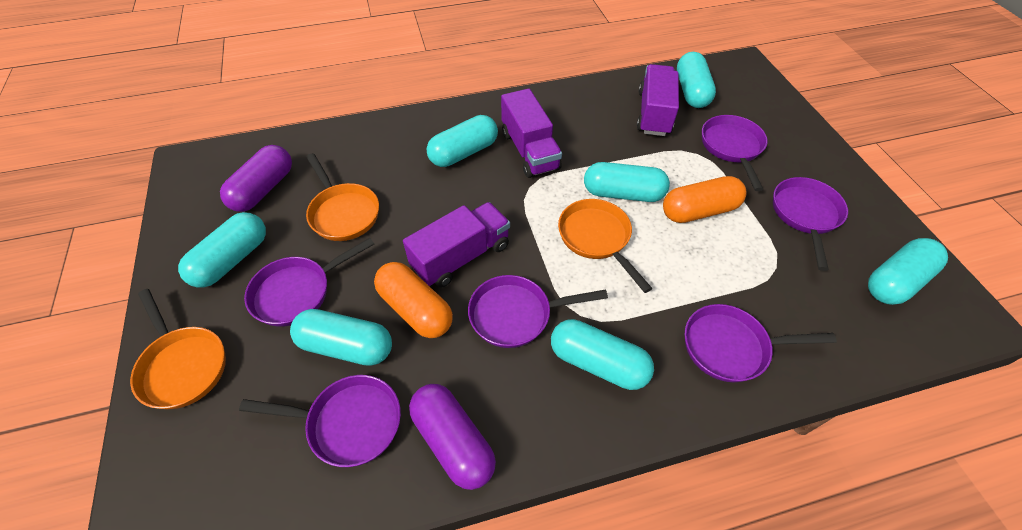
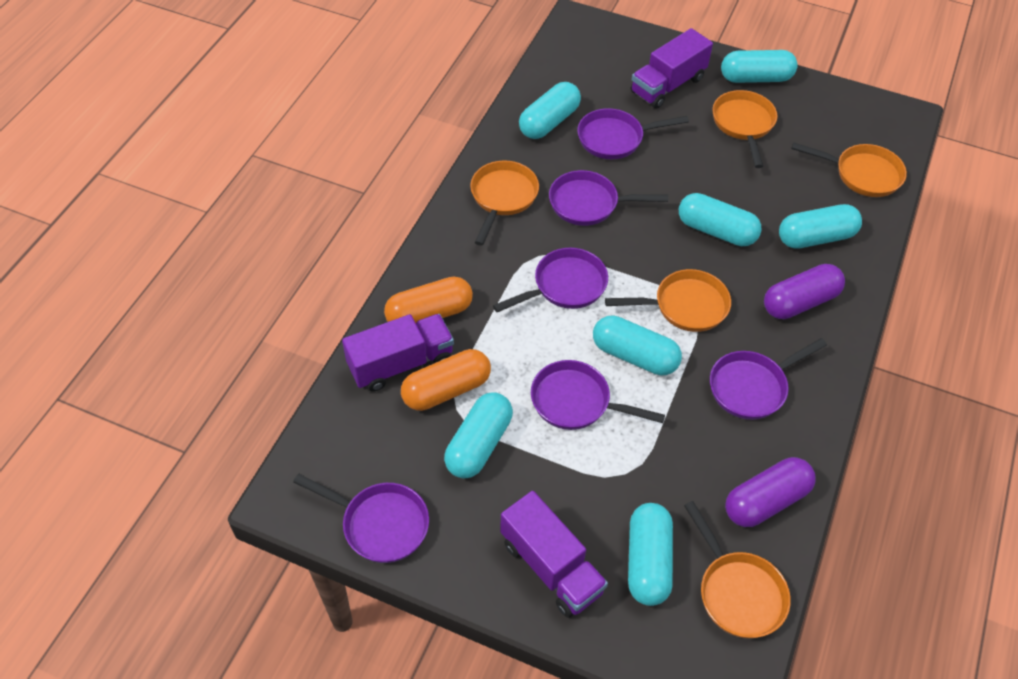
orange pan: 3 -> 5

